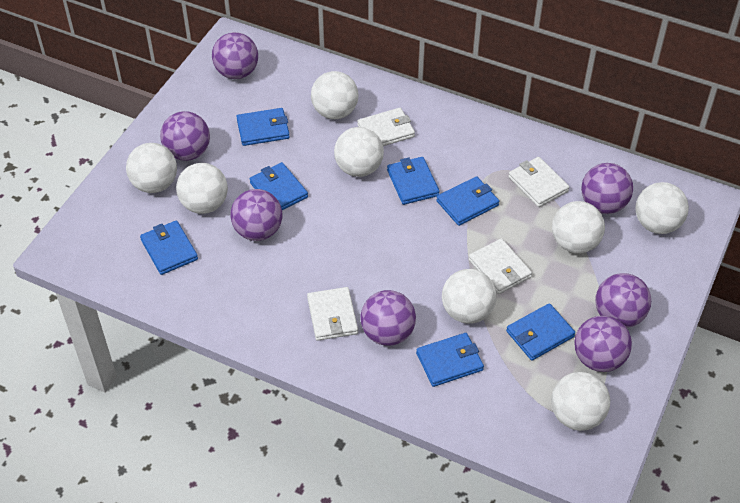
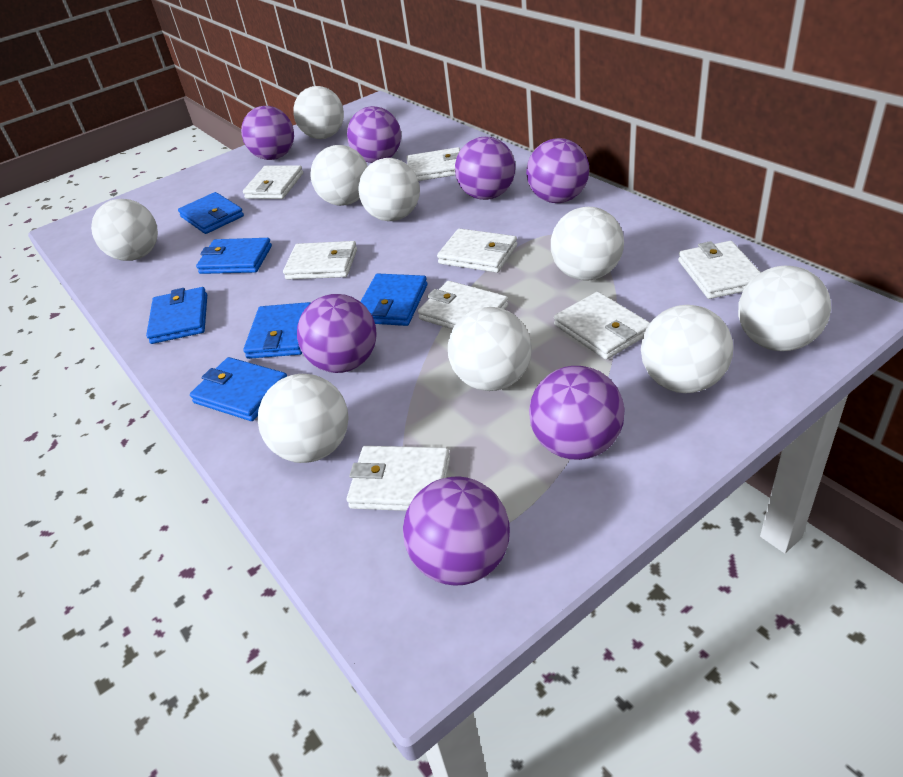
blue wallet: 7 -> 6
white ball: 8 -> 9
white wallet: 4 -> 8

